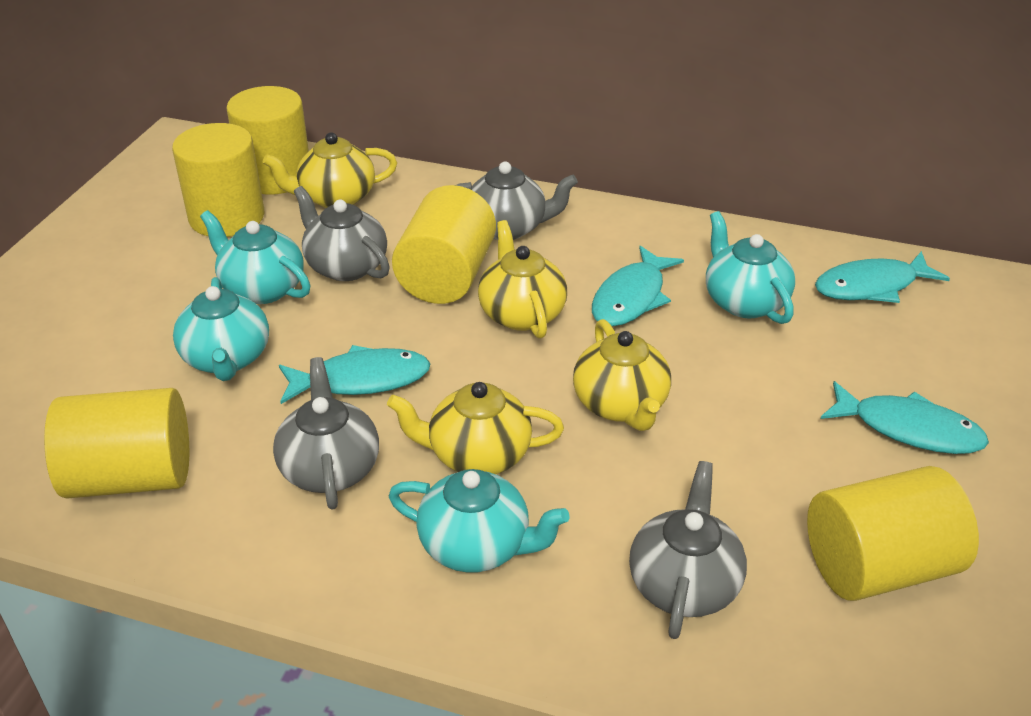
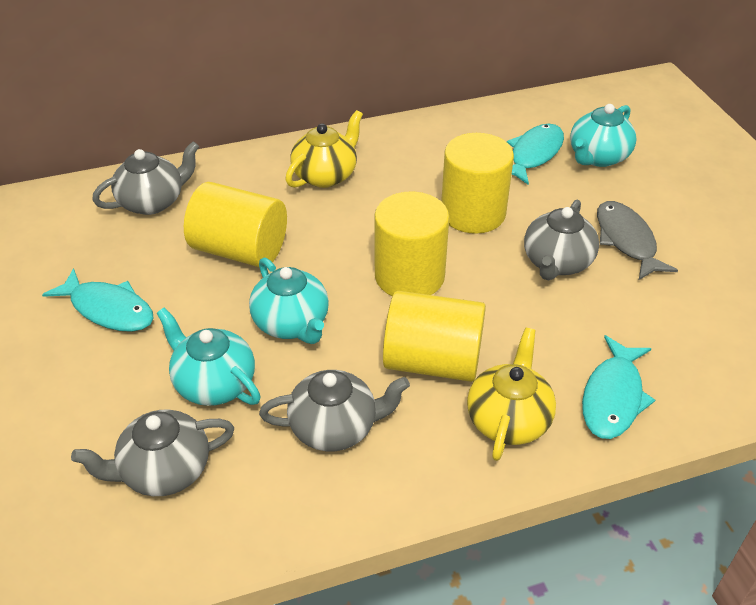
grey fish: 0 -> 1
turquoise fish: 4 -> 3
turquoise teapot: 4 -> 3
yellow cylinder: 5 -> 4
yellow teapot: 4 -> 2

